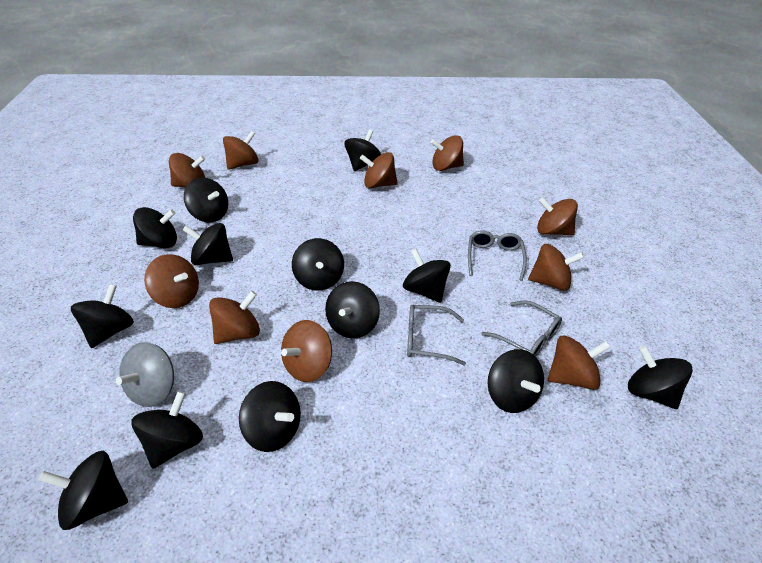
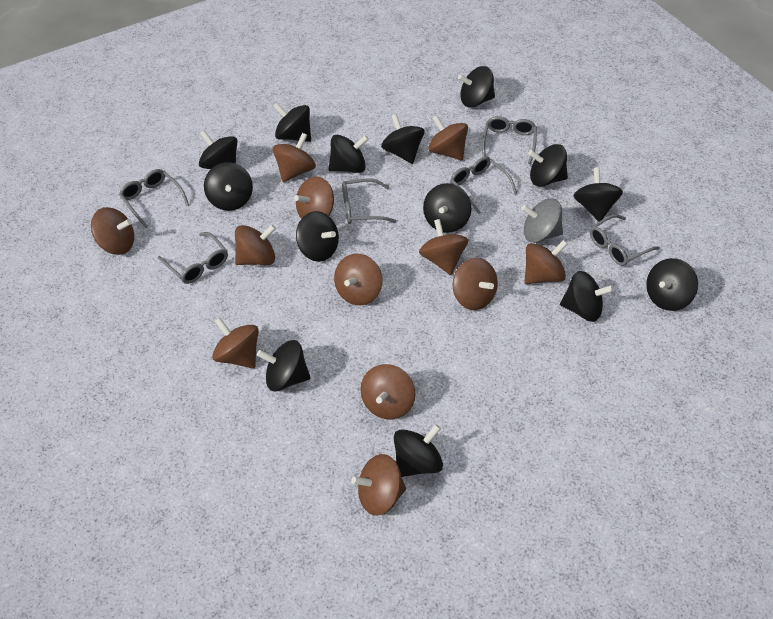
black spinning top: 13 -> 14
brown spinning top: 10 -> 12
grey glasses: 3 -> 6

